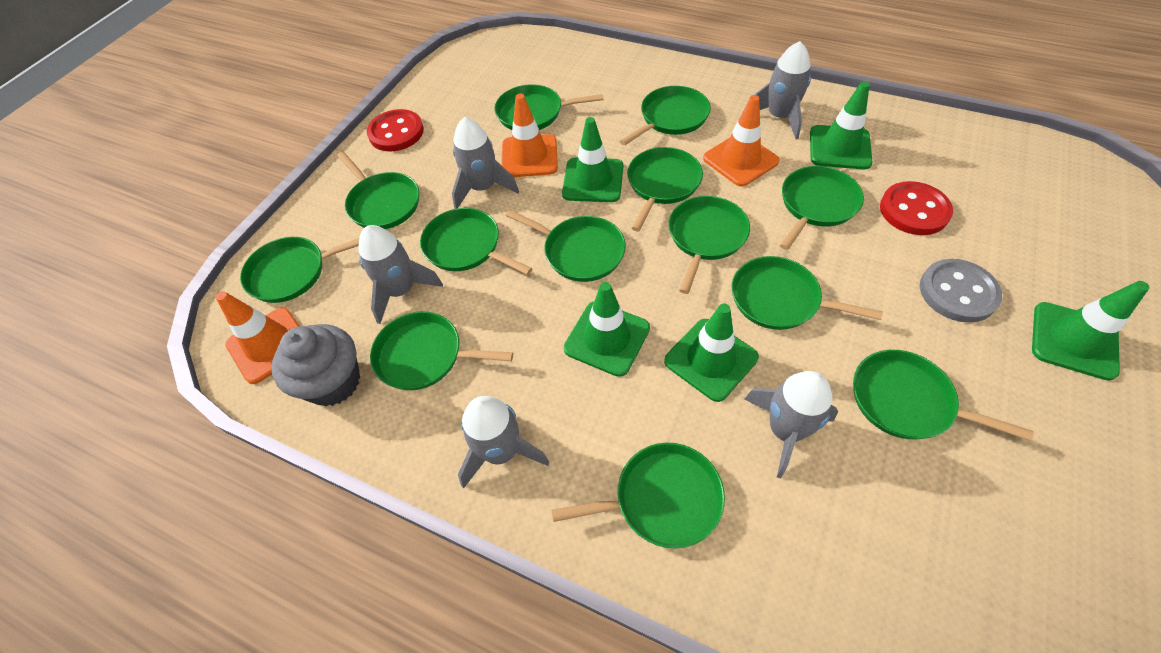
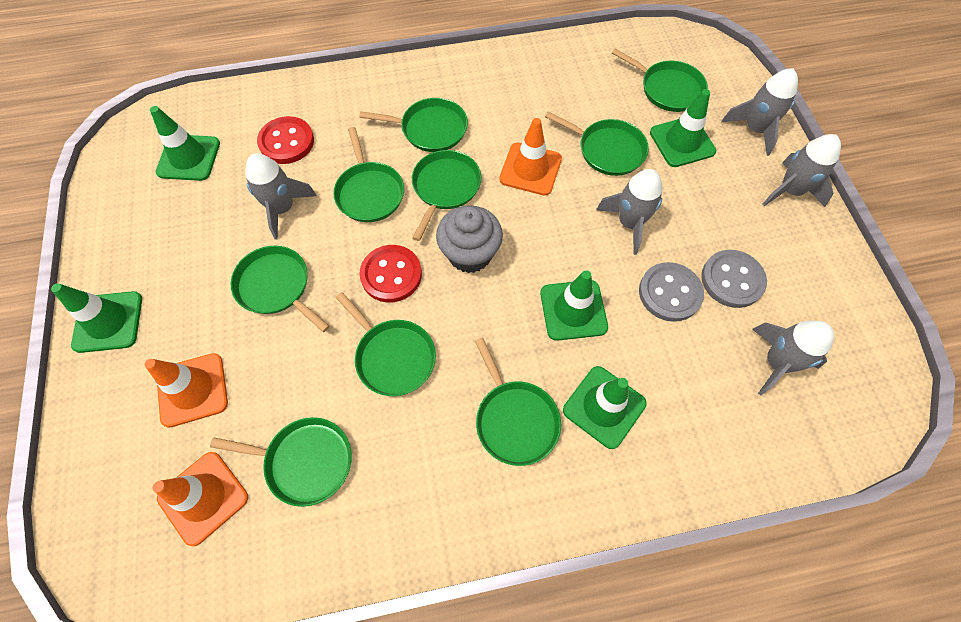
green pan: 13 -> 9
grey button: 1 -> 2

